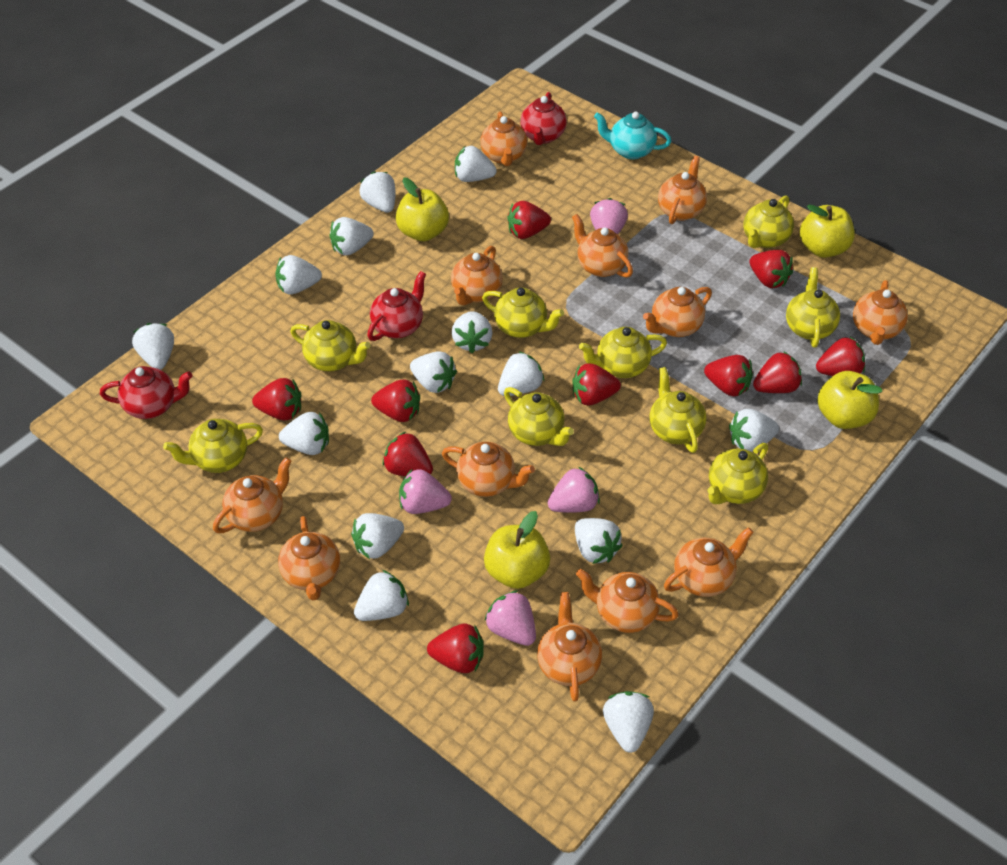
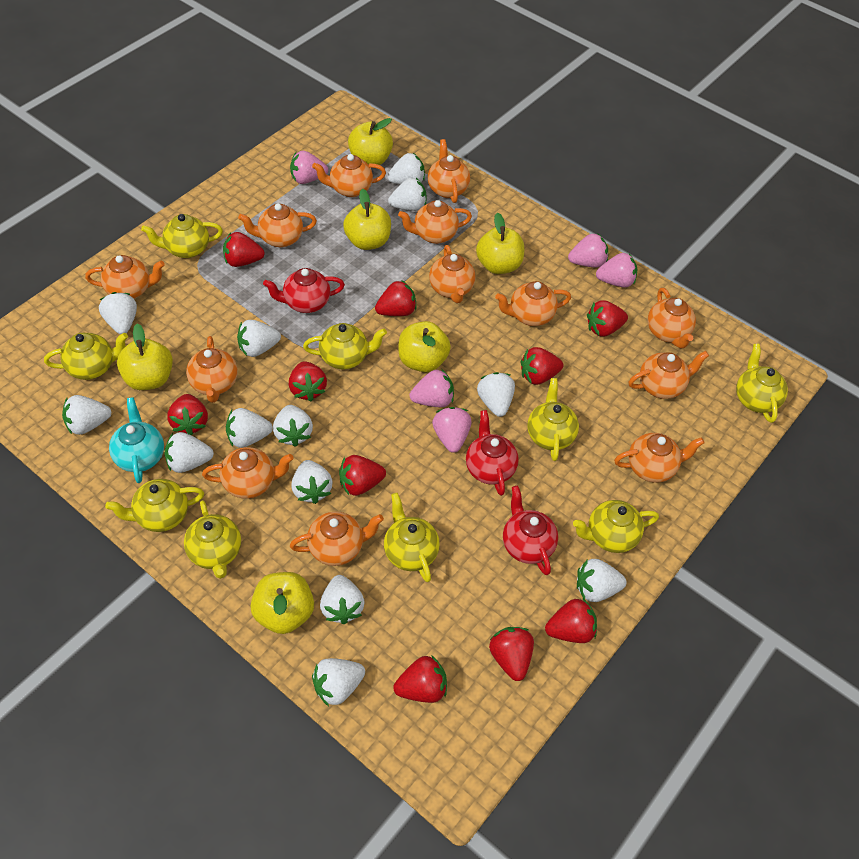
orange teapot: 12 -> 13
pink strawberry: 4 -> 5
white strawberry: 14 -> 13
yellow apple: 4 -> 6

